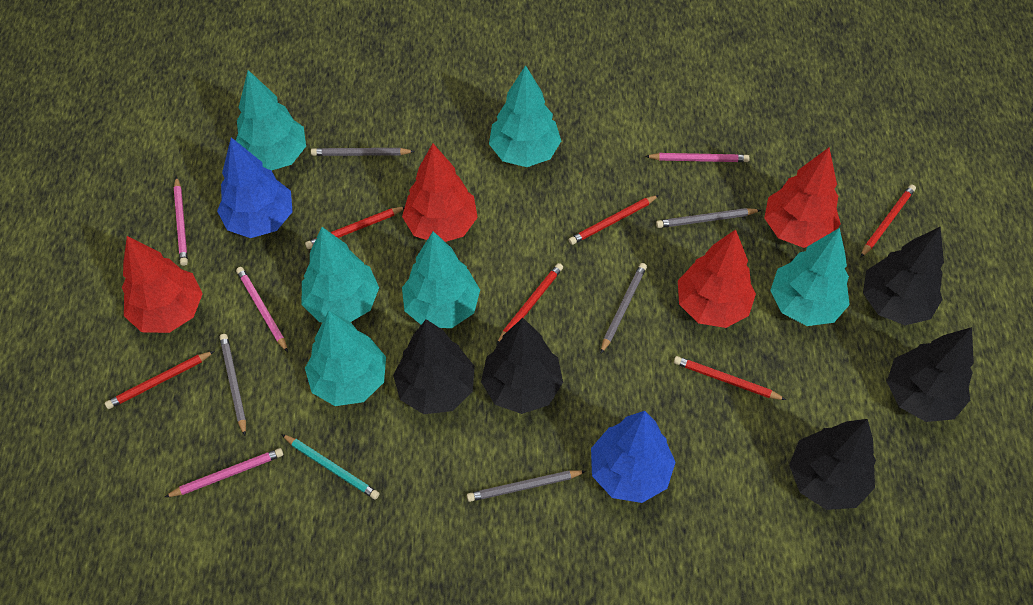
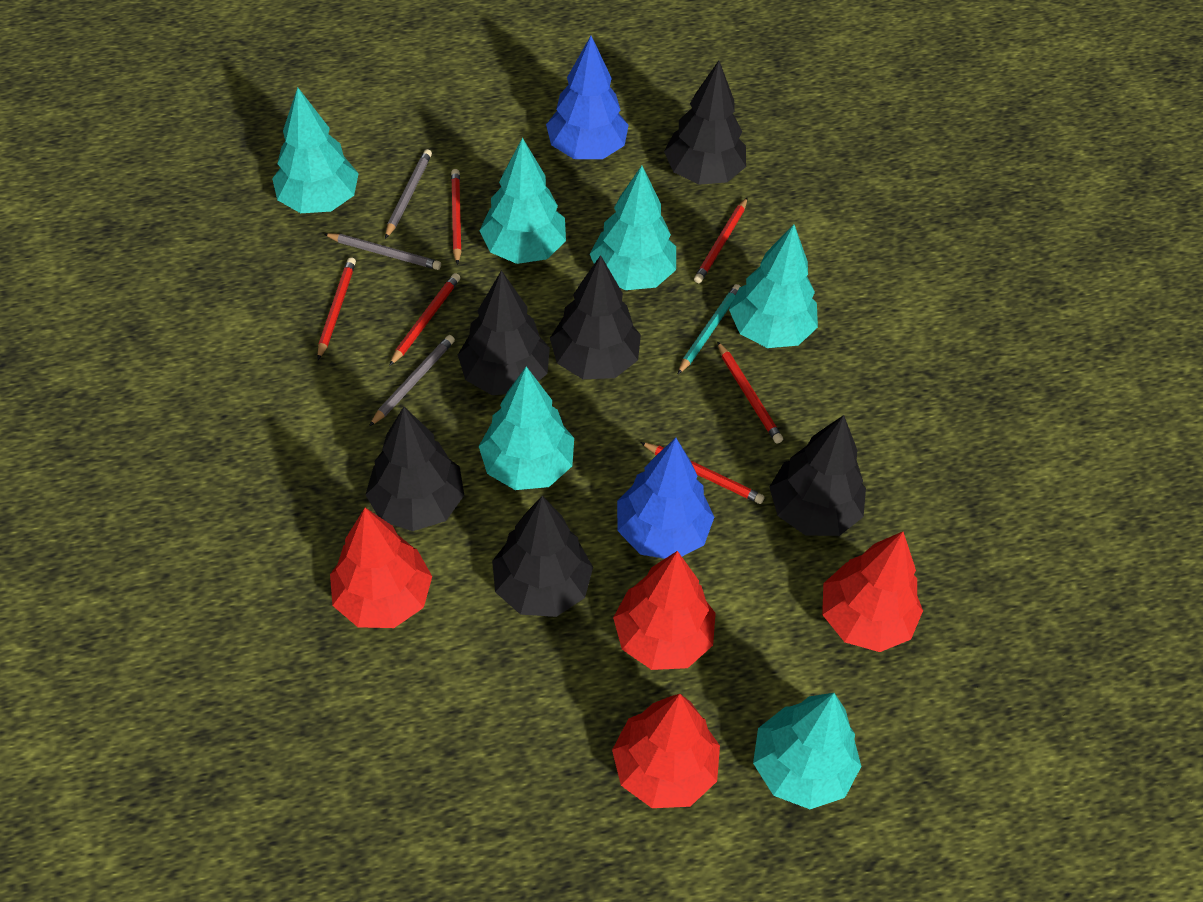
black tree: 5 -> 6
grey pencil: 5 -> 3
pink pencil: 4 -> 0

